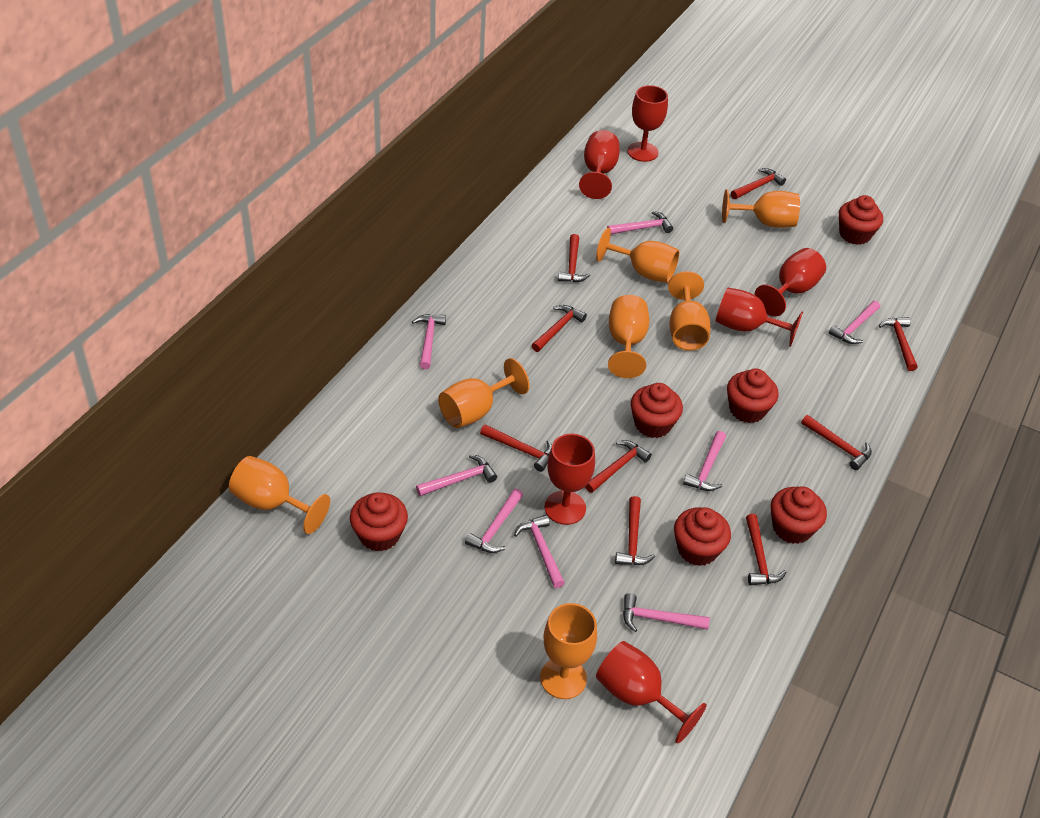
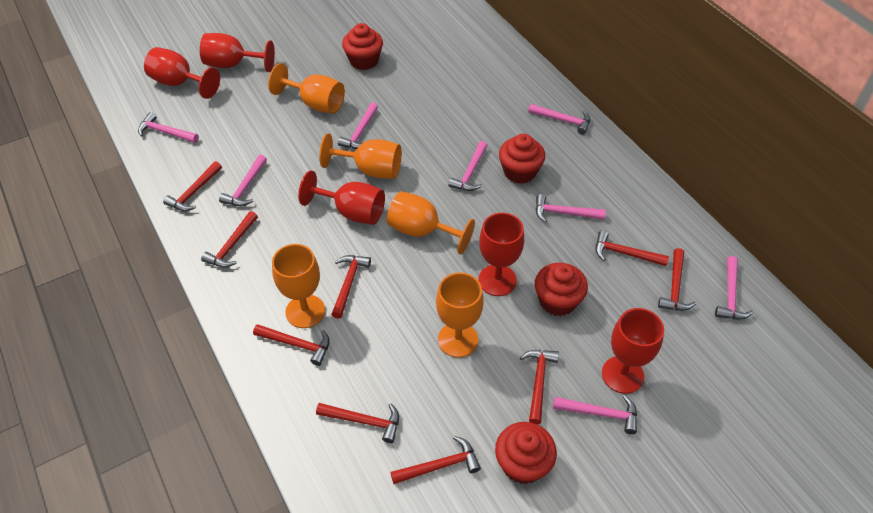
orange goblet: 7 -> 5
red cupcake: 6 -> 4
red goblet: 6 -> 5

